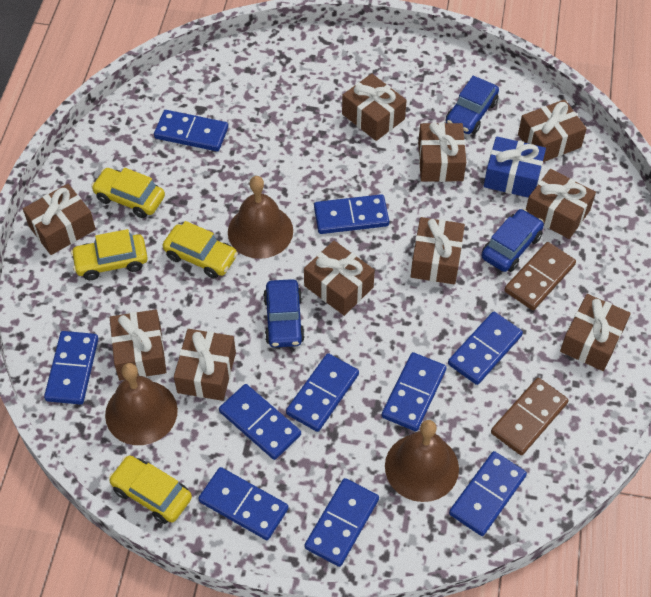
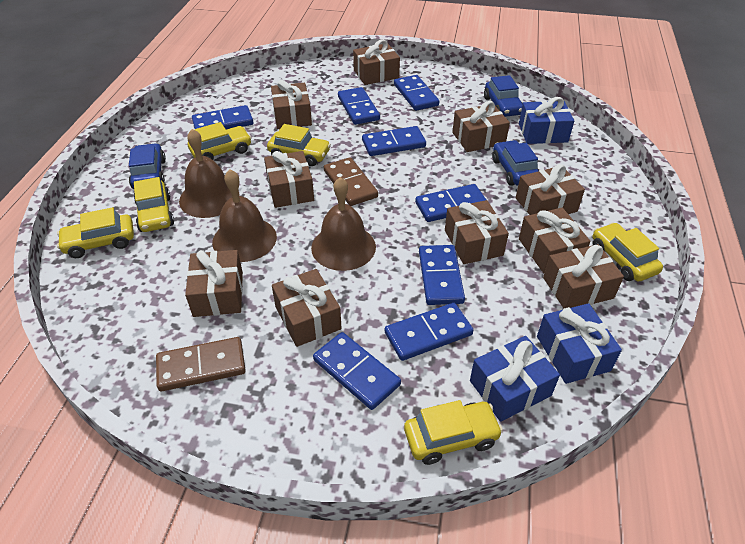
blue domino: 10 -> 8
blue gift: 1 -> 3
yellow car: 4 -> 6

